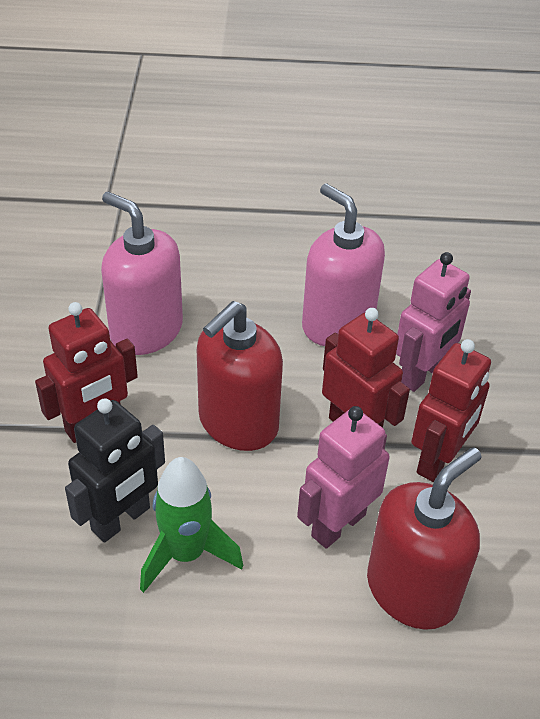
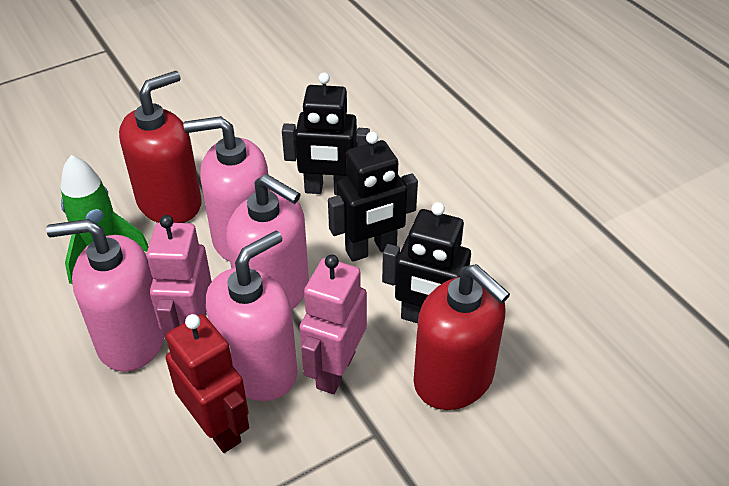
black robot: 1 -> 3
pink soap dispenser: 2 -> 4
red robot: 3 -> 1

